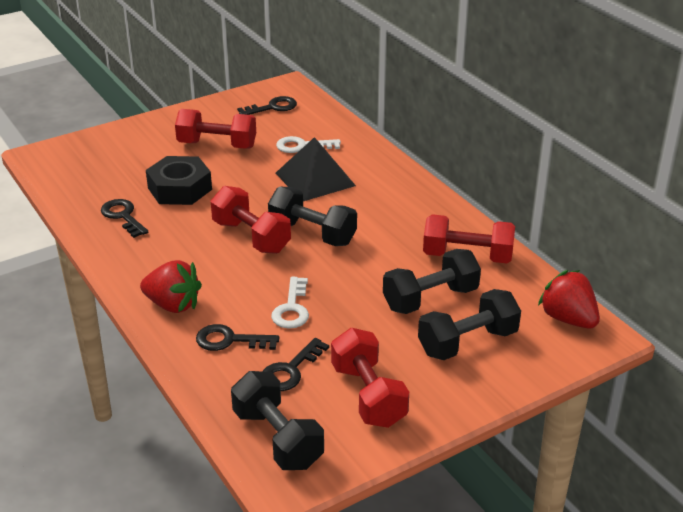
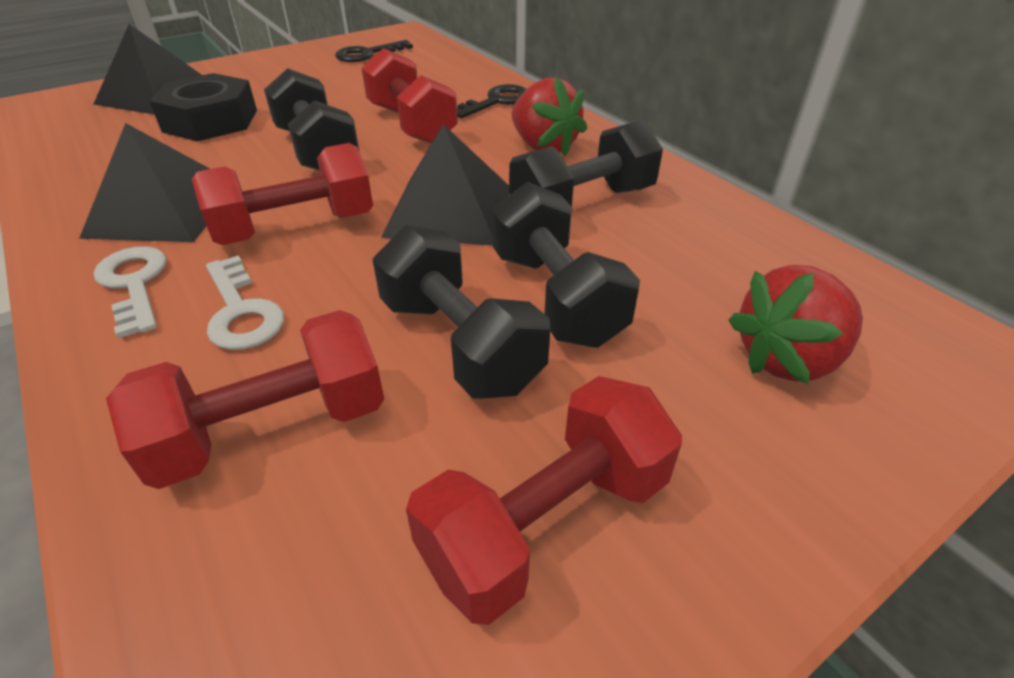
black key: 4 -> 2
black pyramid: 1 -> 3

